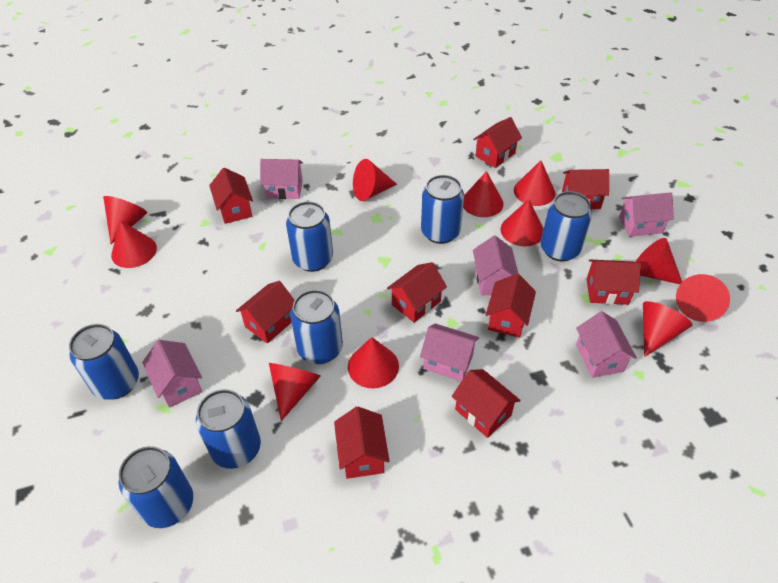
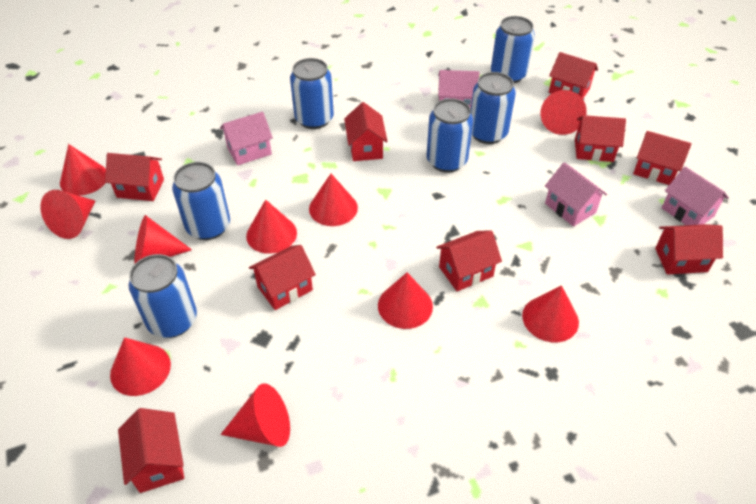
blue can: 7 -> 6
pink house: 6 -> 4
red cone: 11 -> 10

